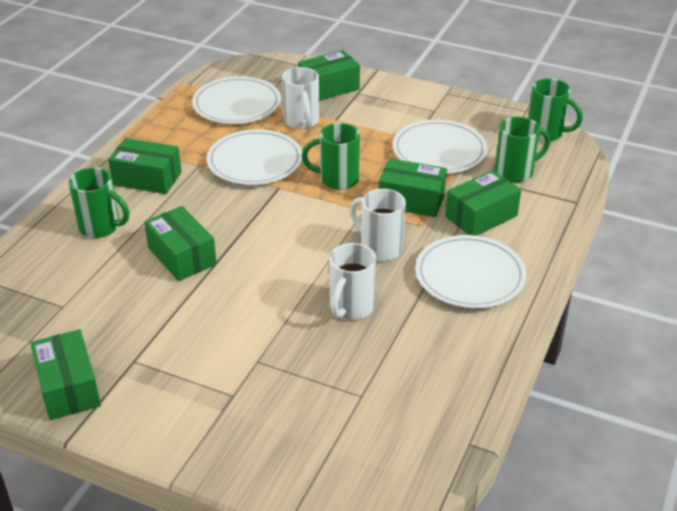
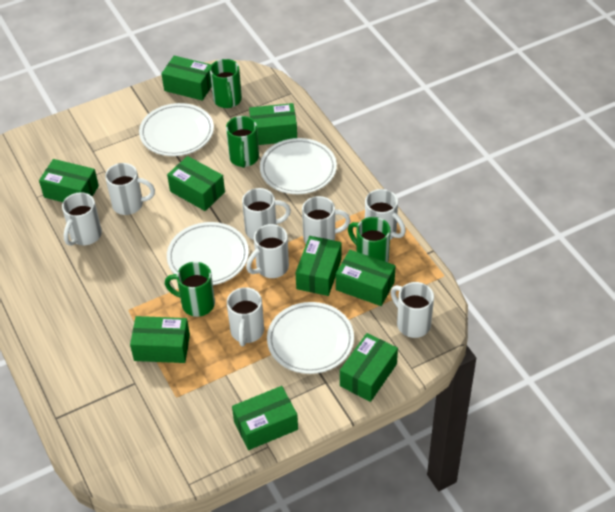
green box: 6 -> 9
white mug: 3 -> 8

